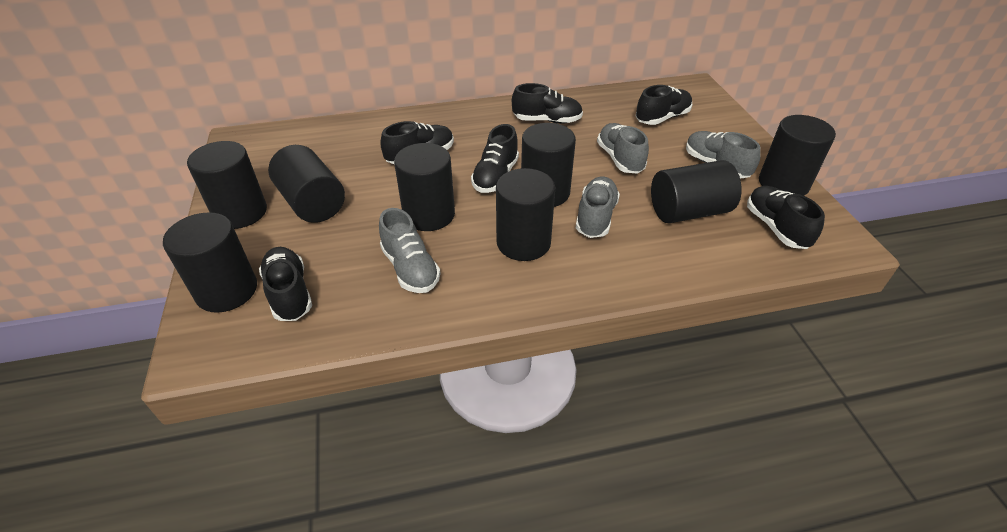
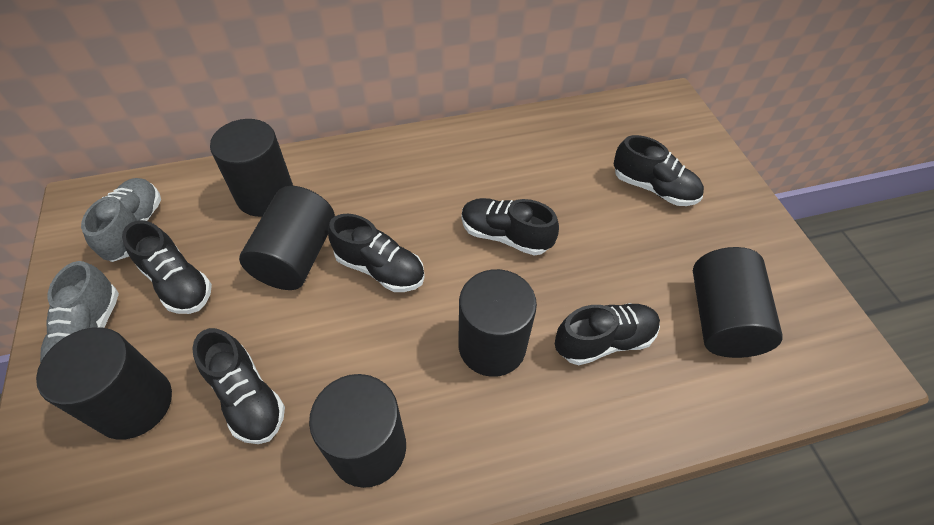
black cylinder: 8 -> 6
grey shoe: 4 -> 2

